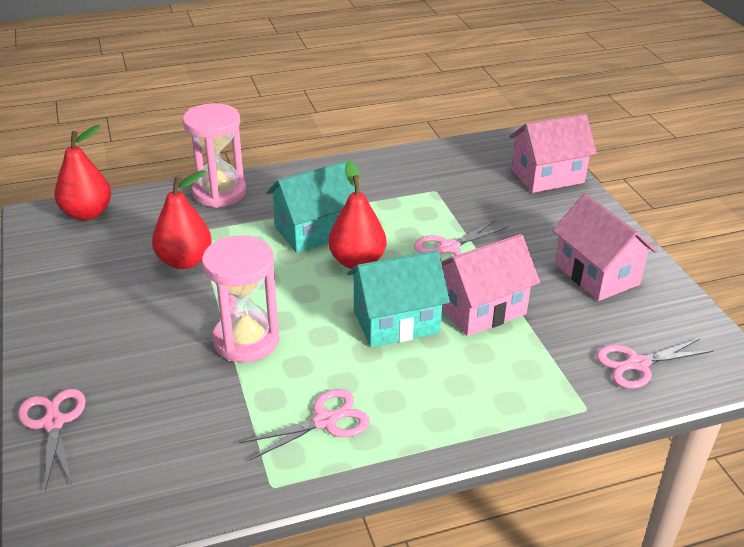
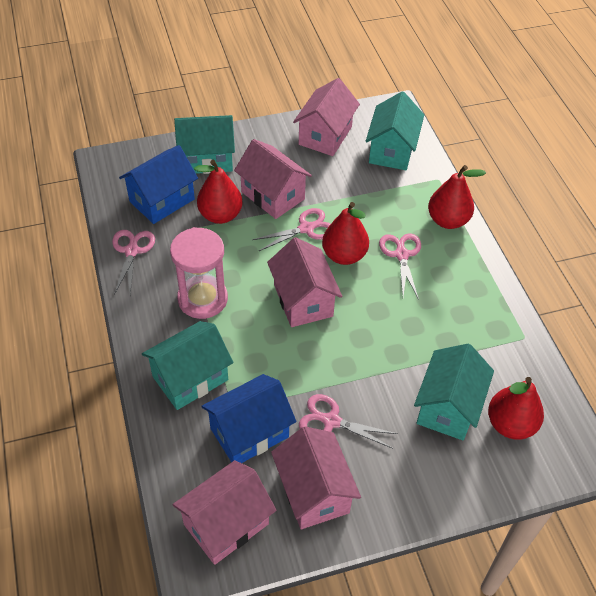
blue house: 0 -> 2
pink hourglass: 2 -> 1
pink house: 3 -> 5
red pear: 3 -> 4
turquoise house: 2 -> 4

